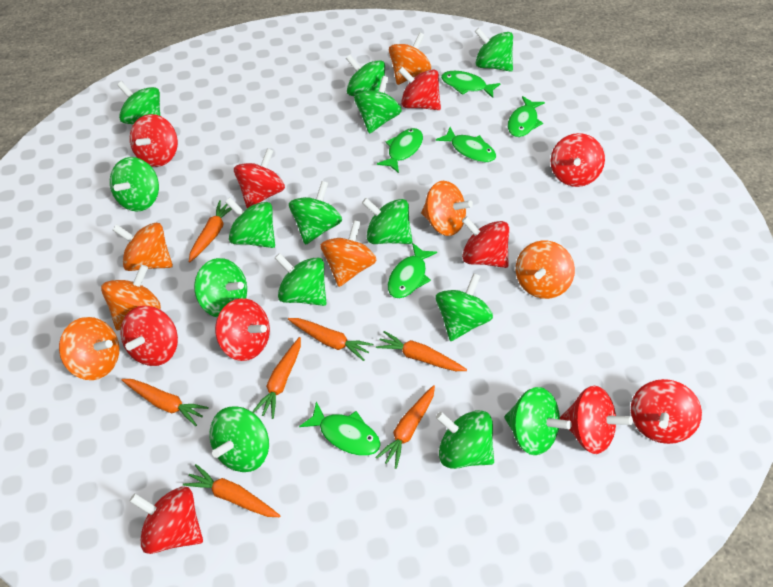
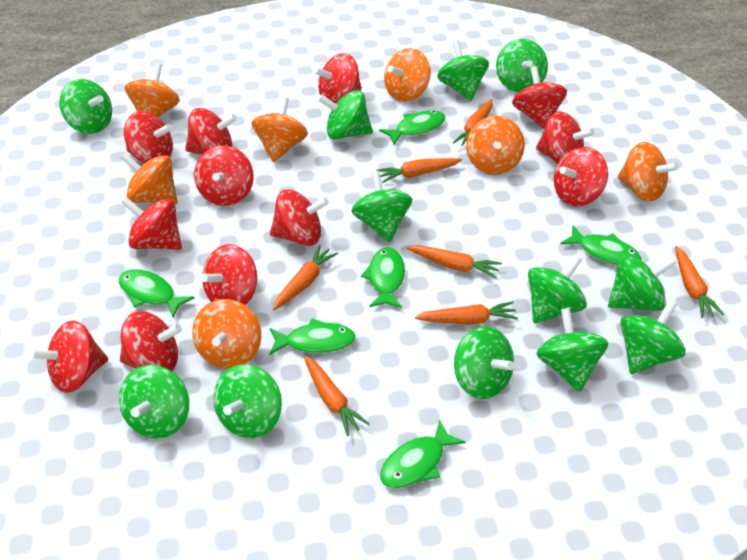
green spinning top: 14 -> 12
red spinning top: 10 -> 12

